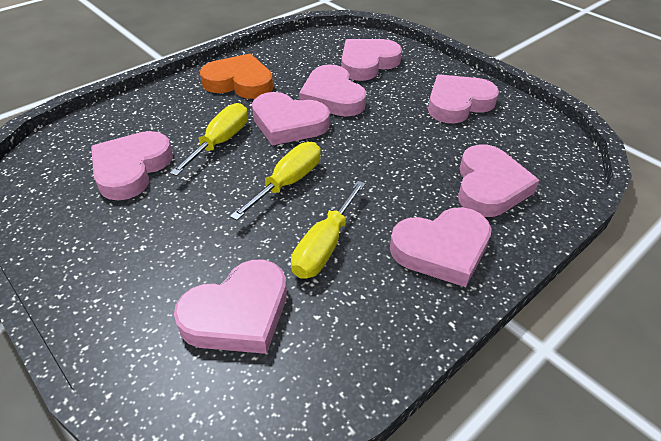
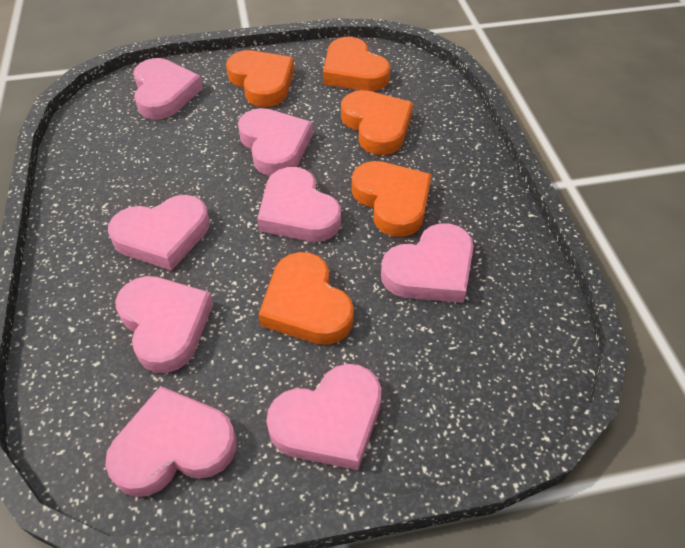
orange heart: 1 -> 5
yellow screwdriver: 3 -> 0

